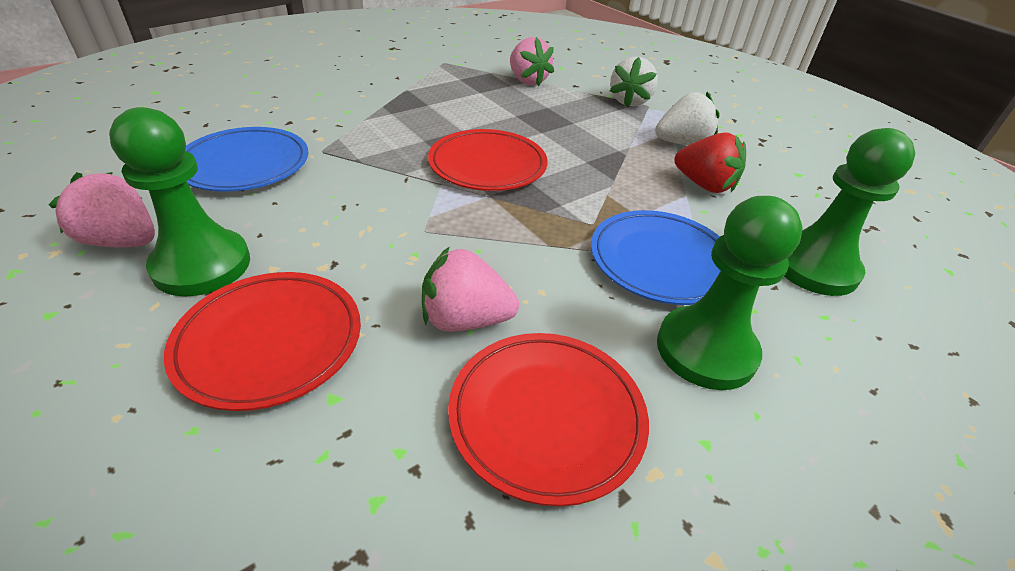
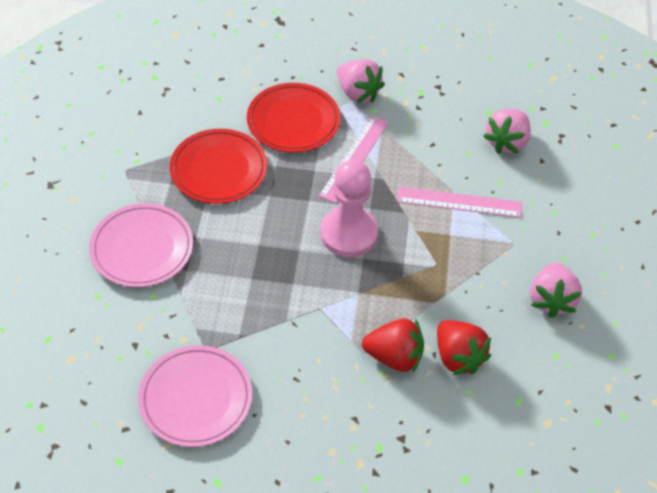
blue plate: 2 -> 0
green pawn: 3 -> 0
pink pawn: 0 -> 1
pink plate: 0 -> 2
pink ruler: 0 -> 2
red plate: 3 -> 2
red strawberry: 1 -> 2
white strawberry: 2 -> 0

